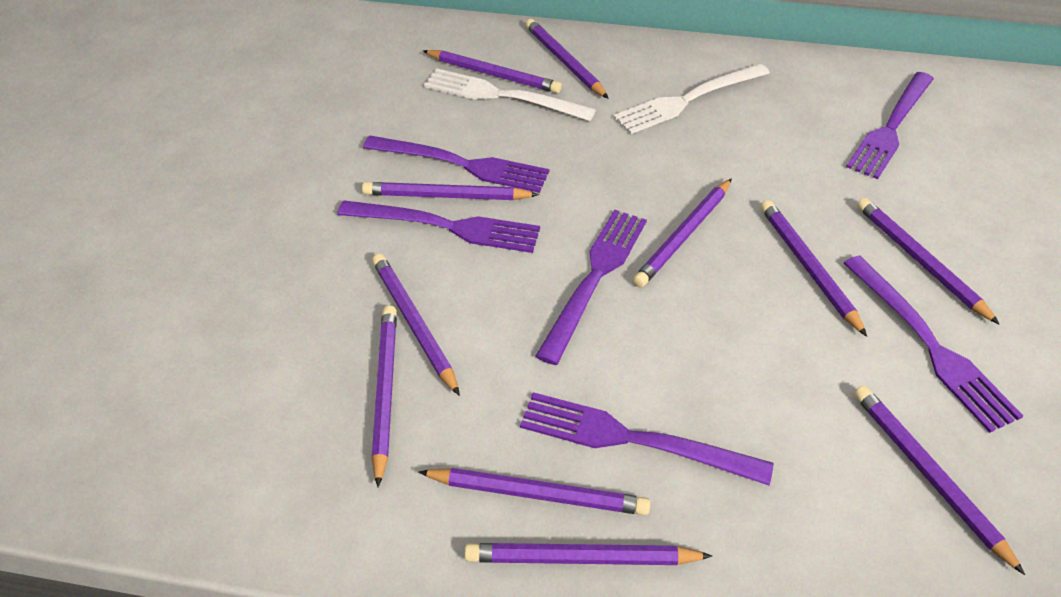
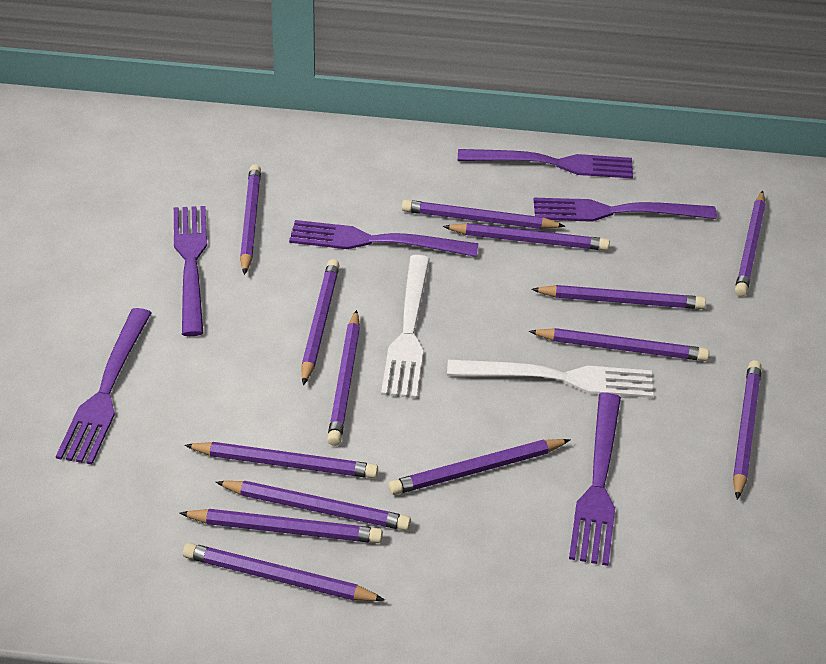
purple pencil: 11 -> 14

